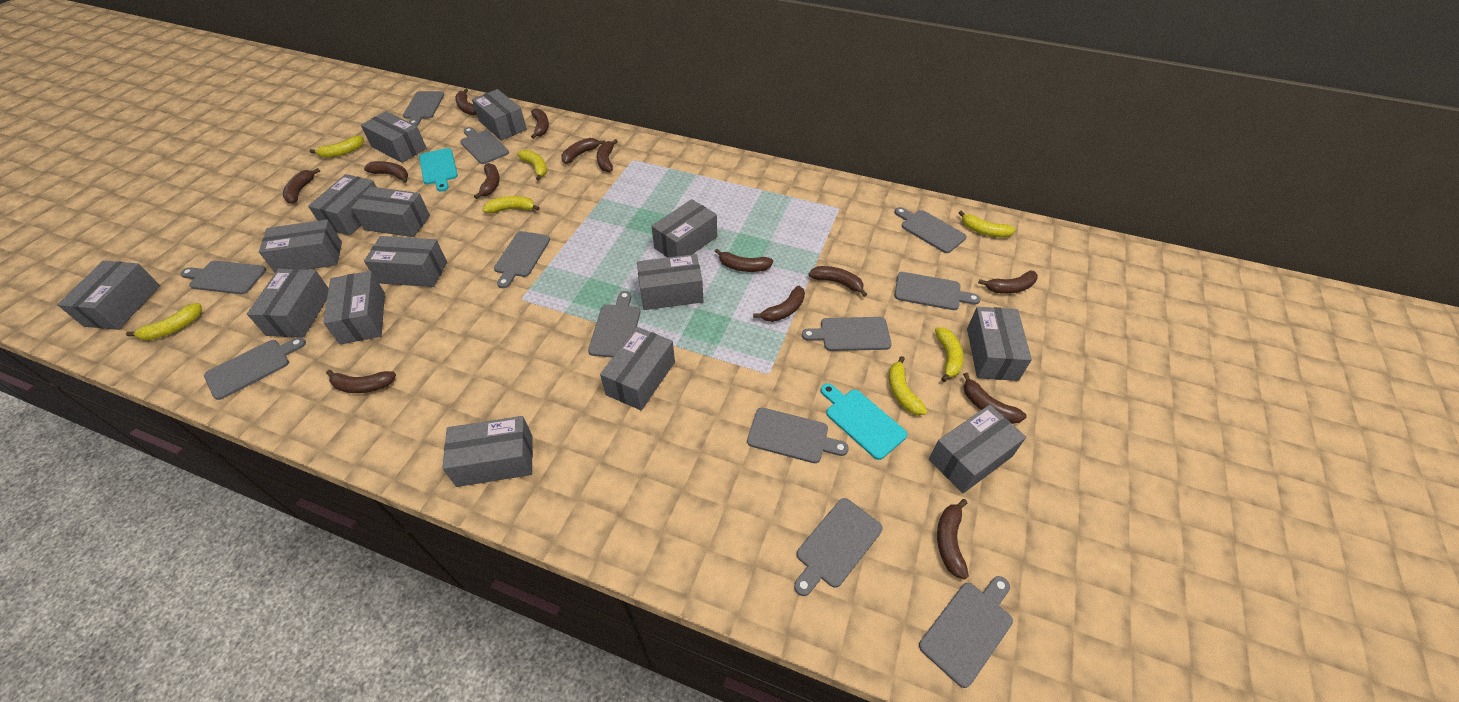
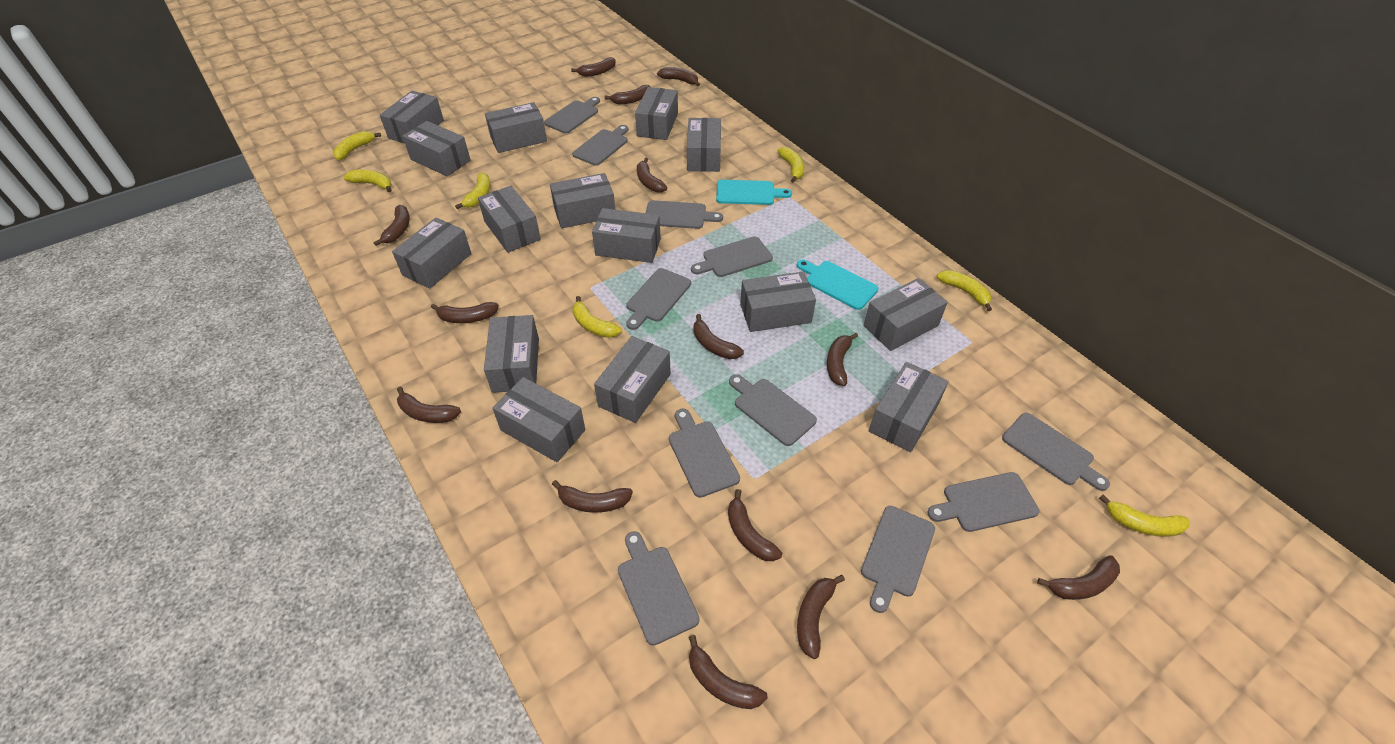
grey cutting board: 12 -> 11

